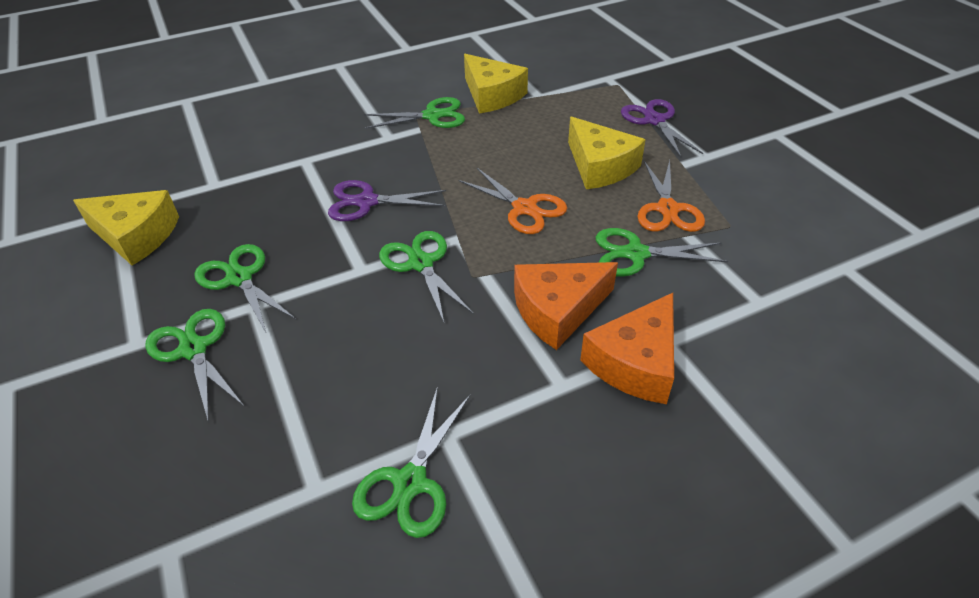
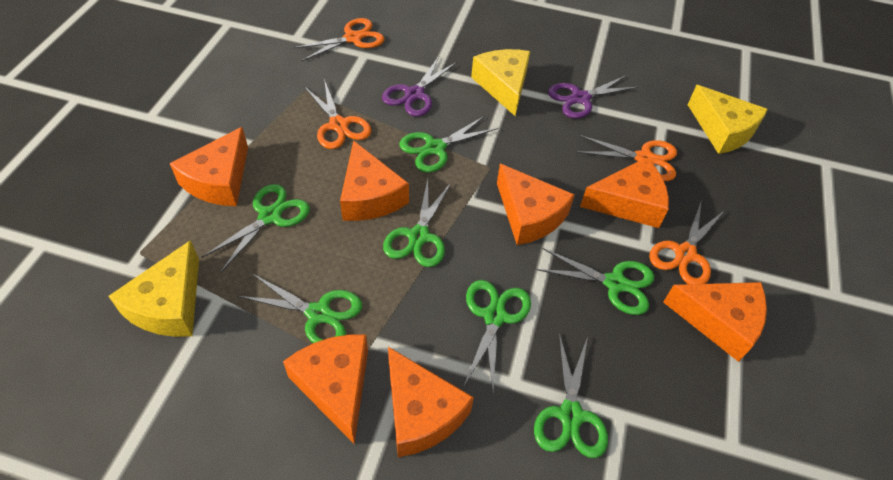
green scissors: 6 -> 7
orange cheese: 2 -> 7
orange scissors: 2 -> 4

